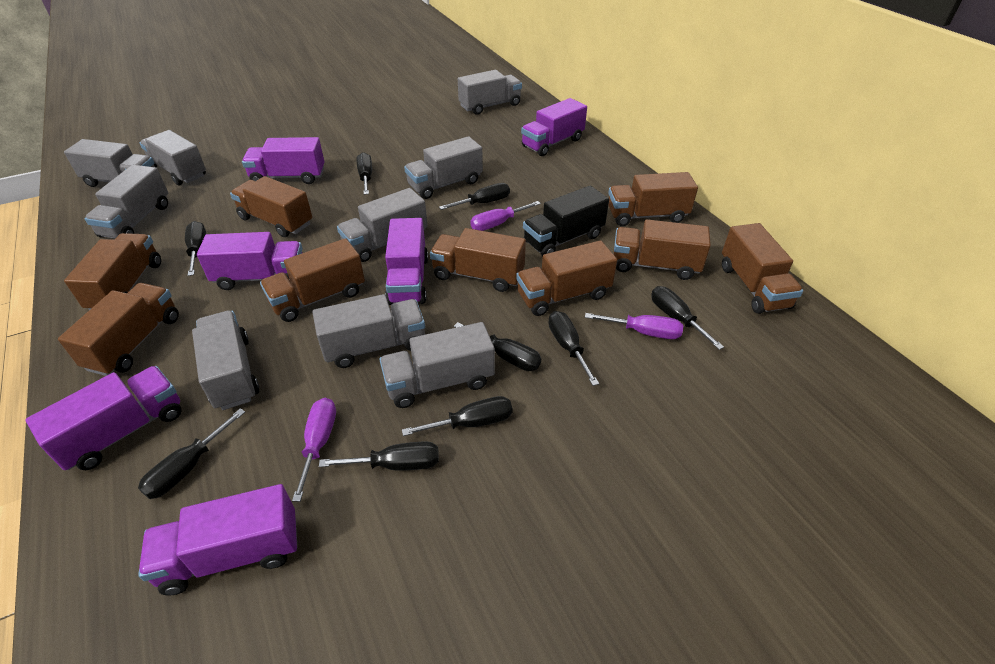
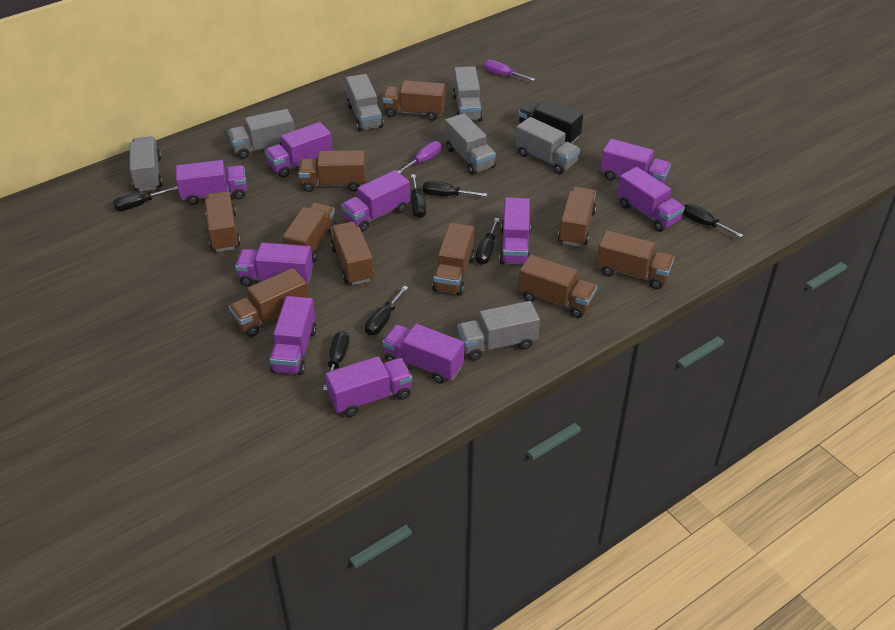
black screwdriver: 9 -> 7
brown truck: 9 -> 10
grey truck: 9 -> 7
purple screwdriver: 3 -> 2
purple truck: 6 -> 10

